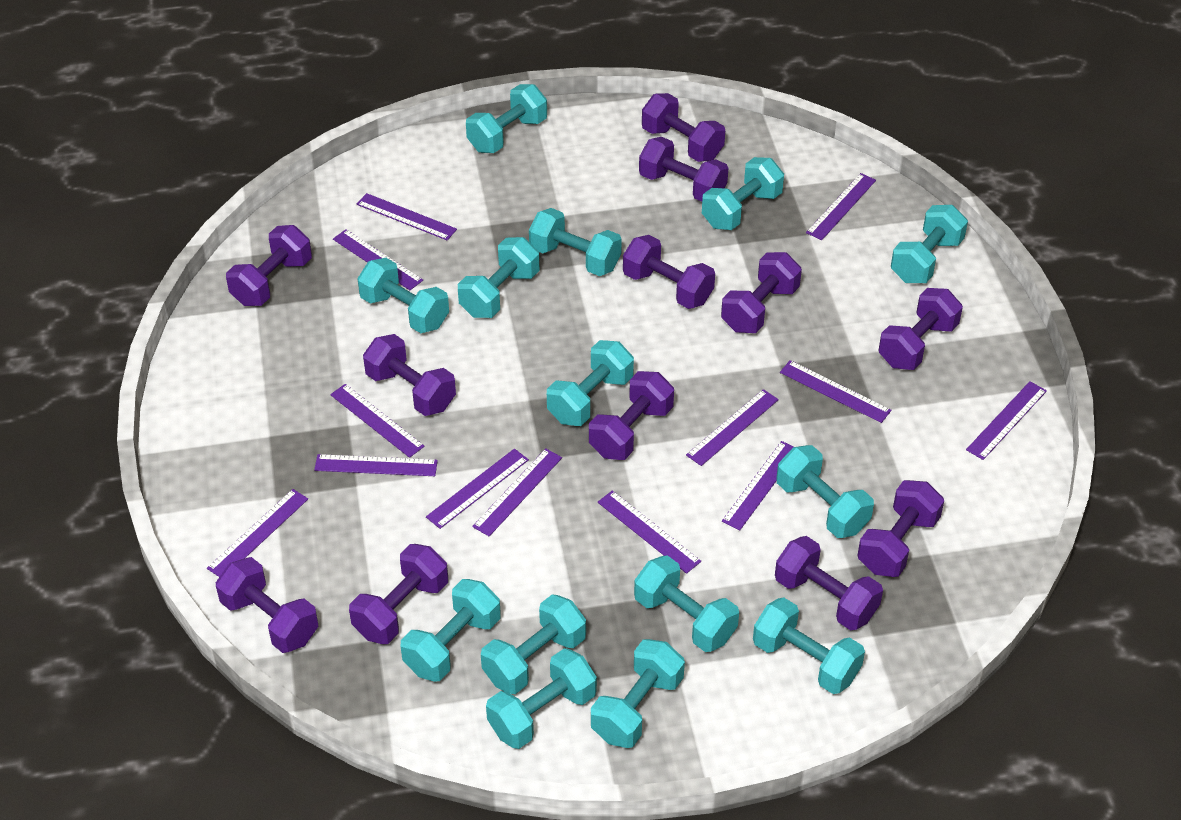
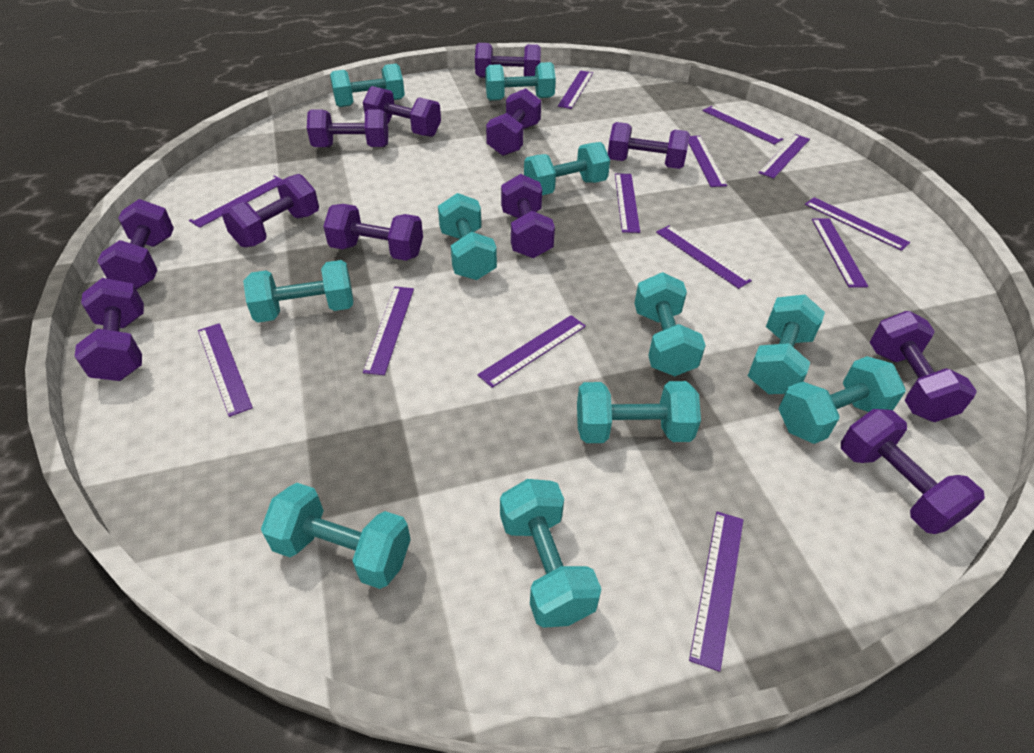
turquoise dumbbell: 14 -> 11

